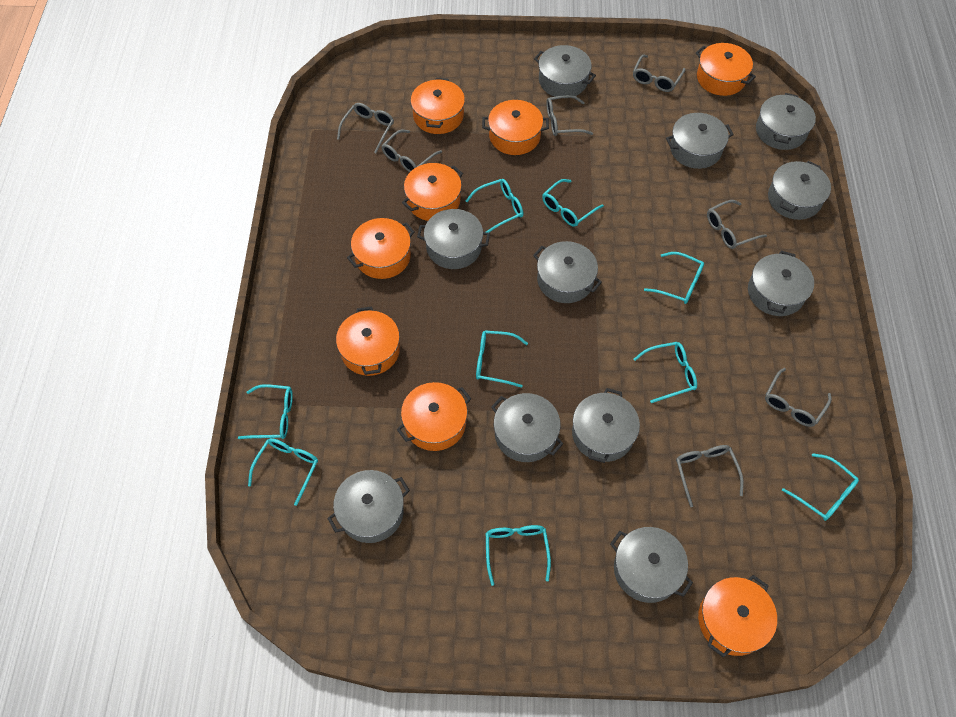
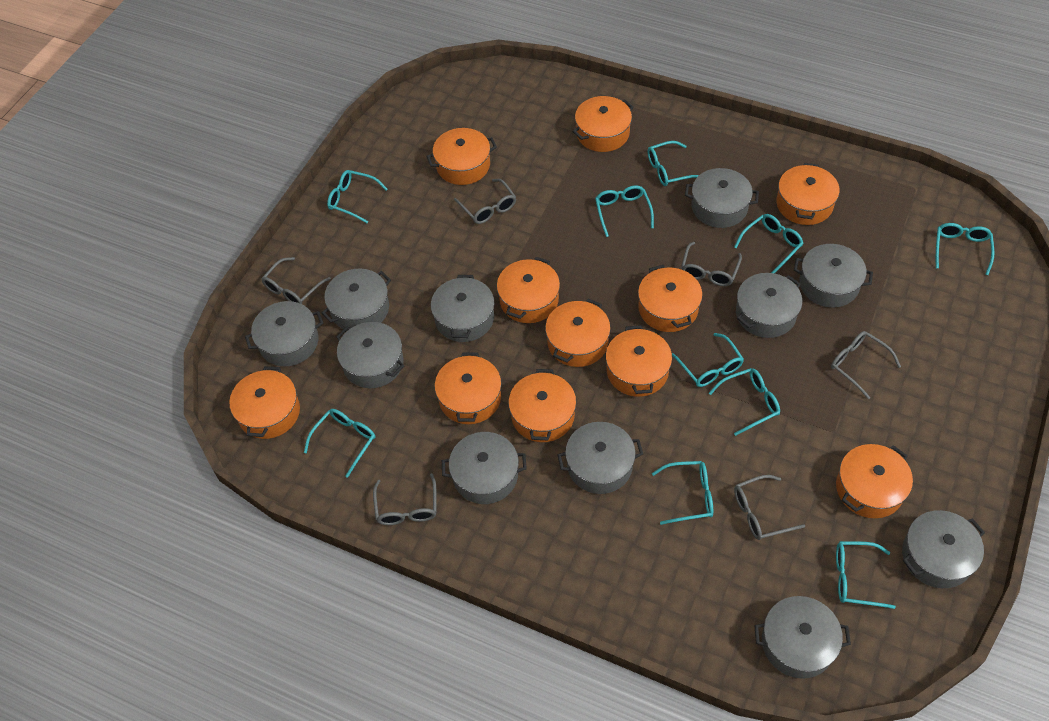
grey glasses: 7 -> 6
orange pot: 8 -> 11
turquoise glasses: 9 -> 10

